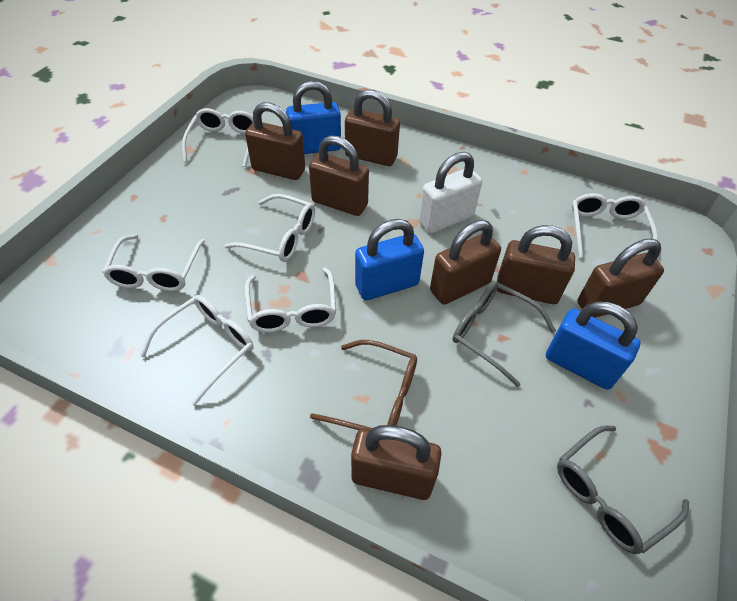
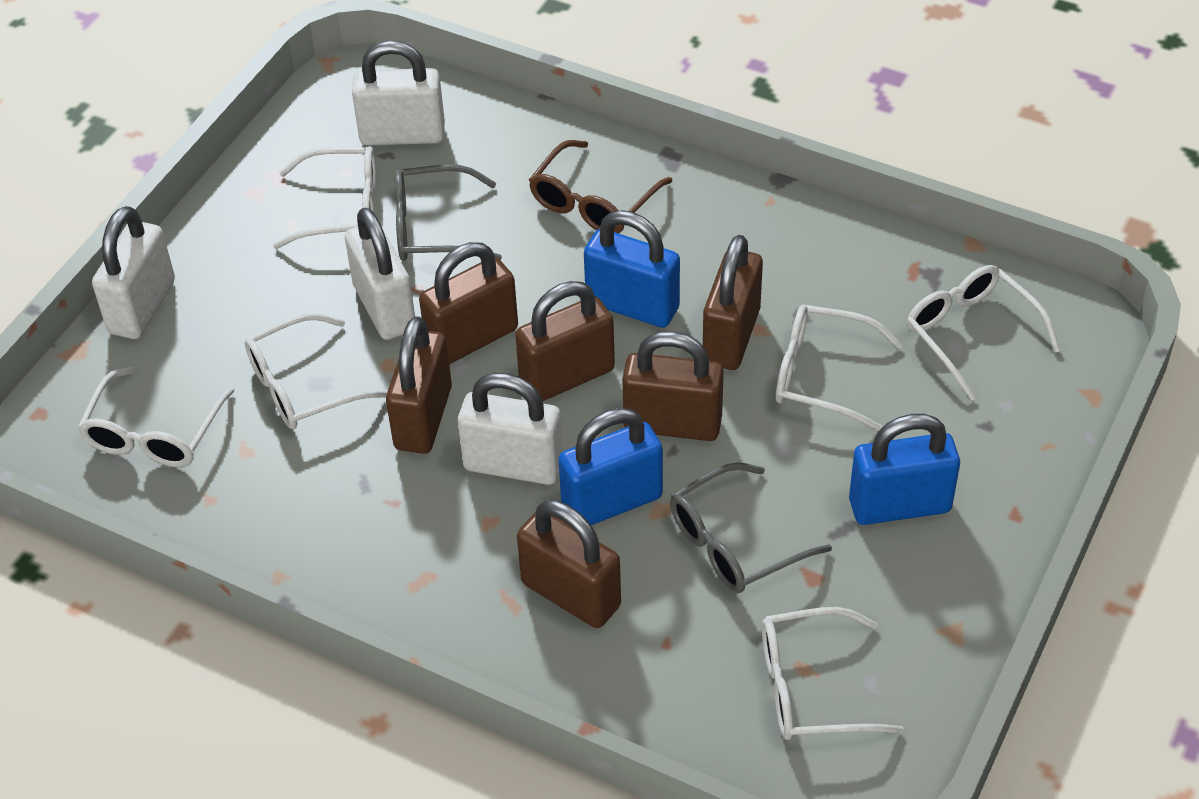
brown padlock: 7 -> 6
white padlock: 1 -> 4

